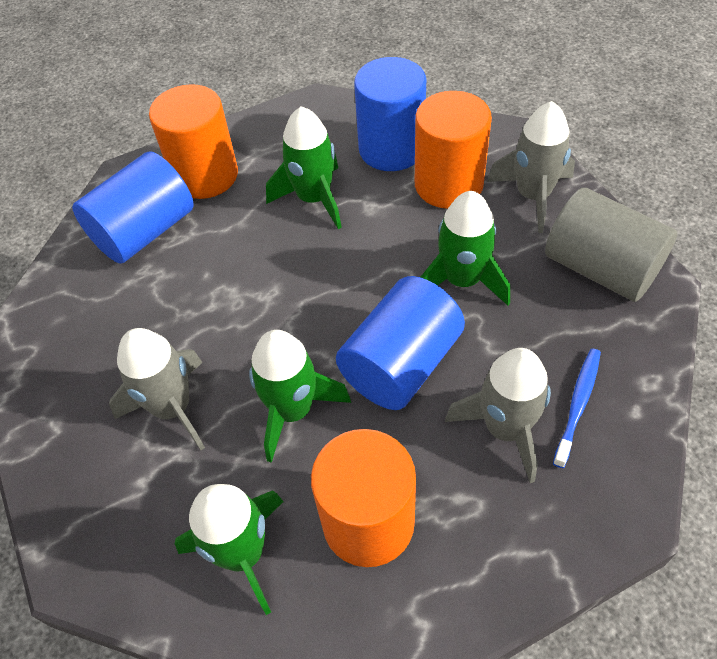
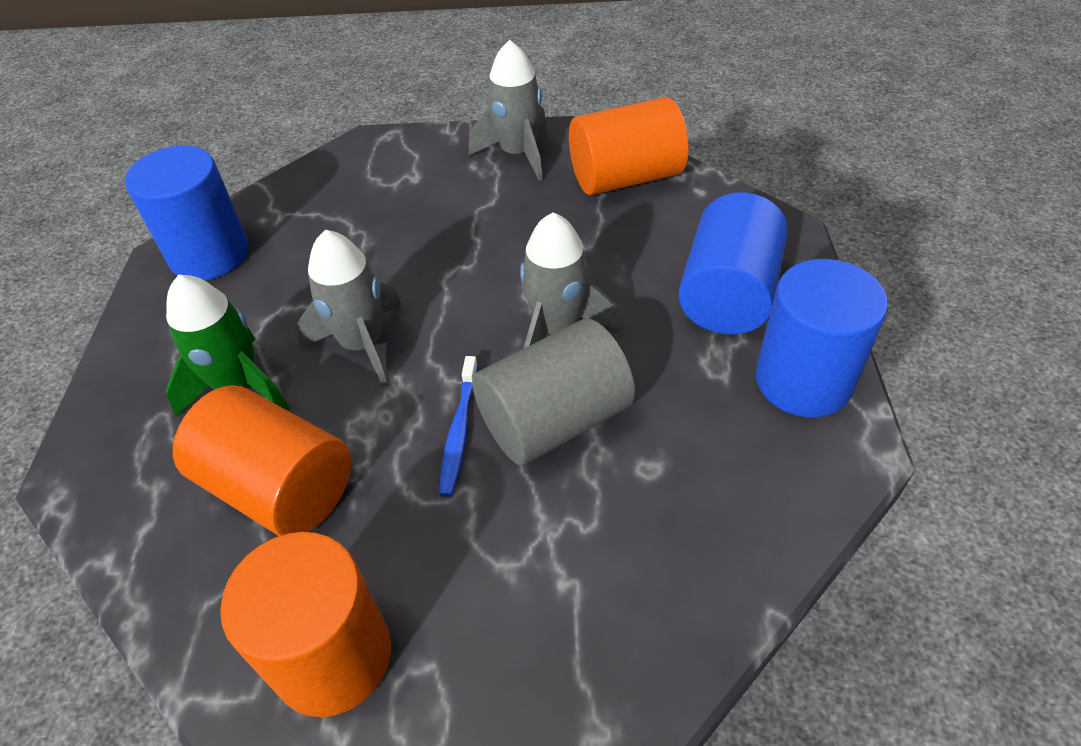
green rocket: 4 -> 1

